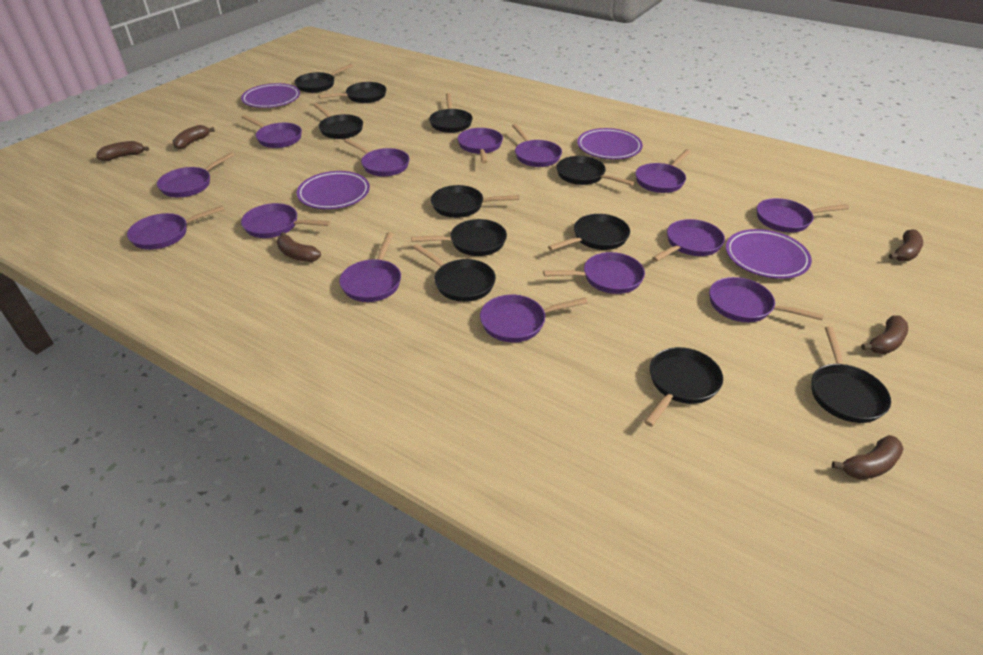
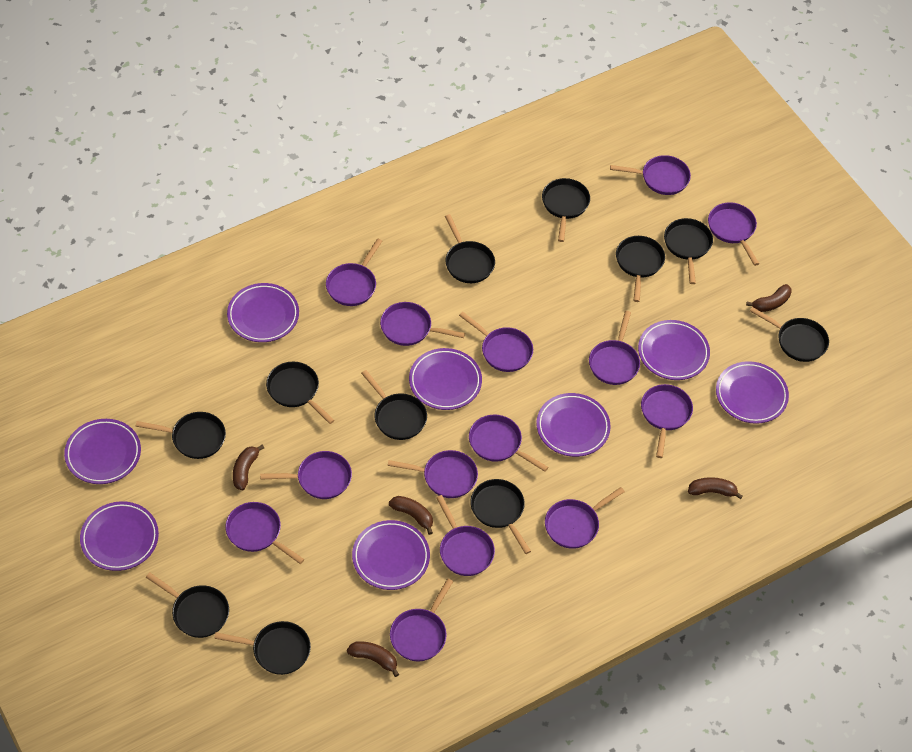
brown banana: 6 -> 5
purple plate: 4 -> 8

